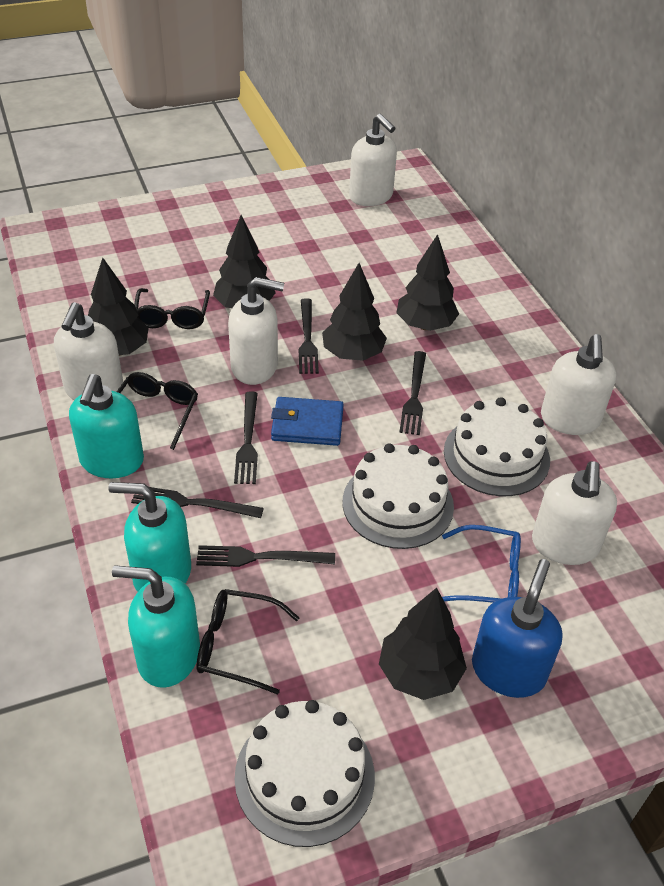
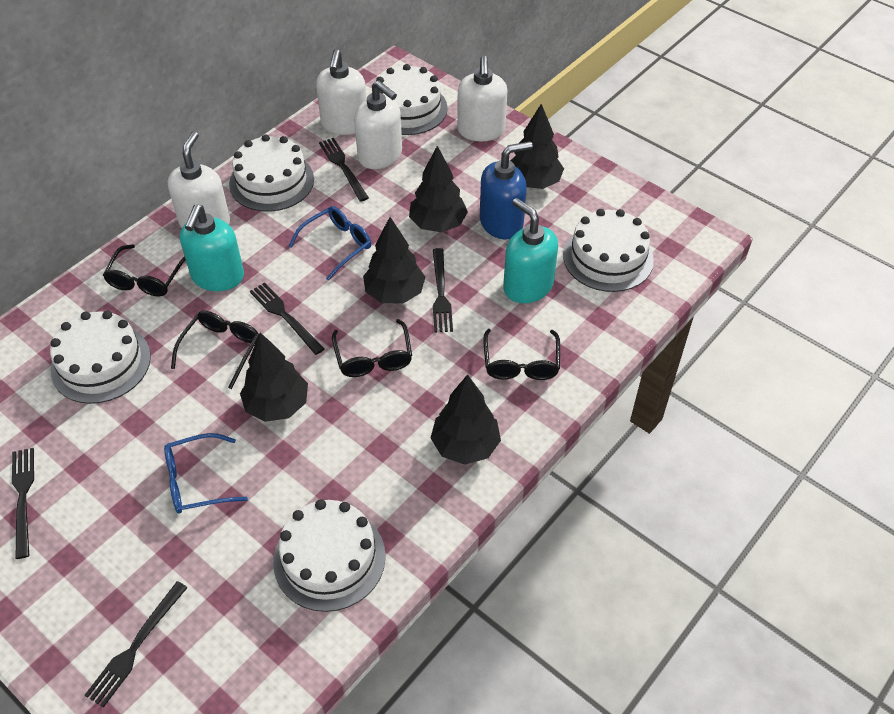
black glasses: 3 -> 4
blue glasses: 1 -> 2
blue wallet: 1 -> 0
turquoise soap dispenser: 3 -> 2
white cake: 3 -> 5
white soap dispenser: 5 -> 4

